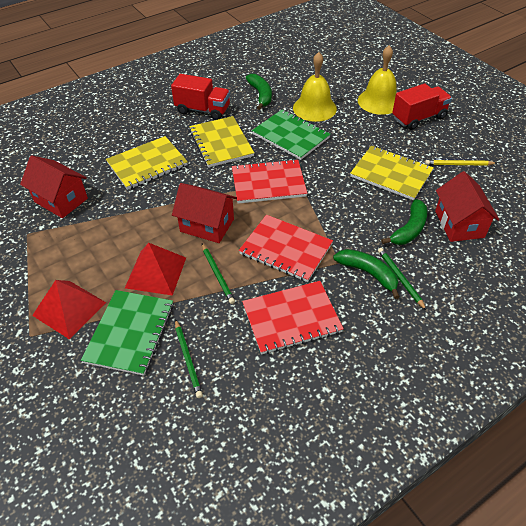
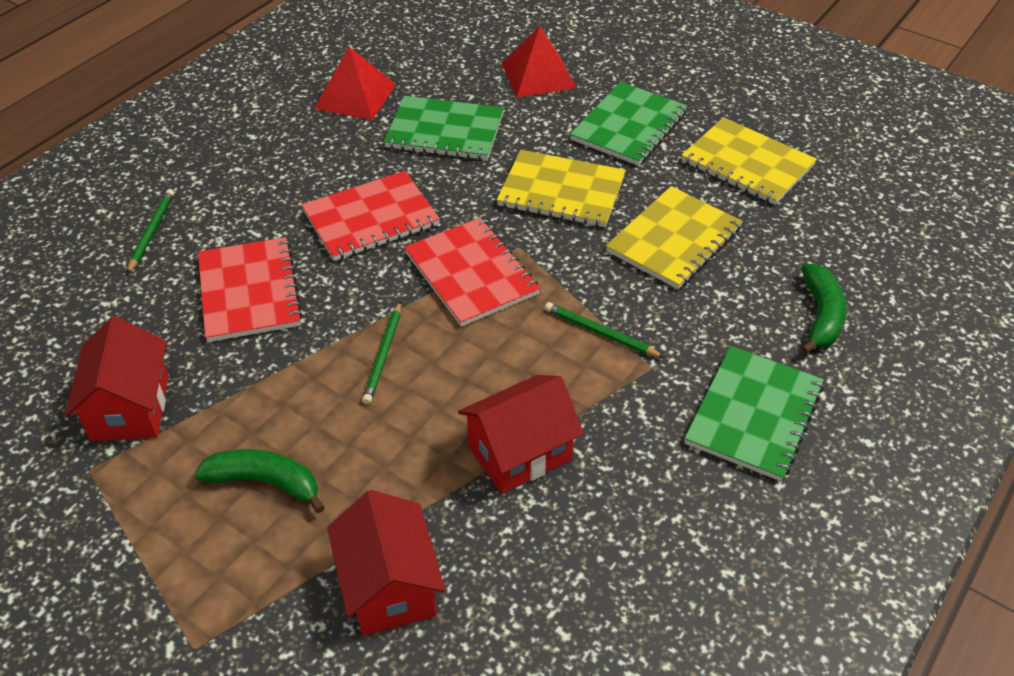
green banana: 3 -> 2
green notebook: 2 -> 3
red truck: 2 -> 0
yellow bell: 2 -> 0
yellow pencil: 1 -> 0

